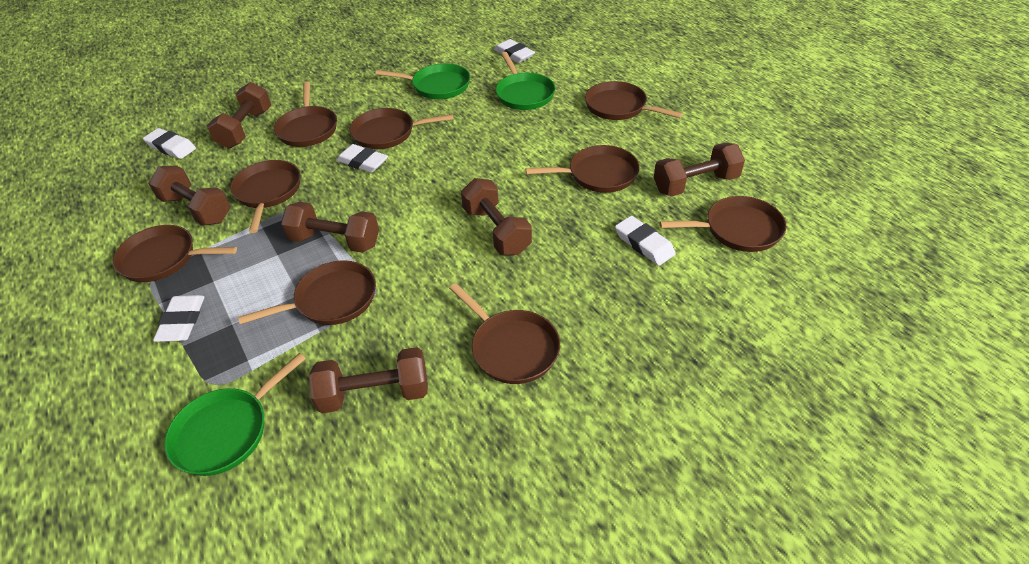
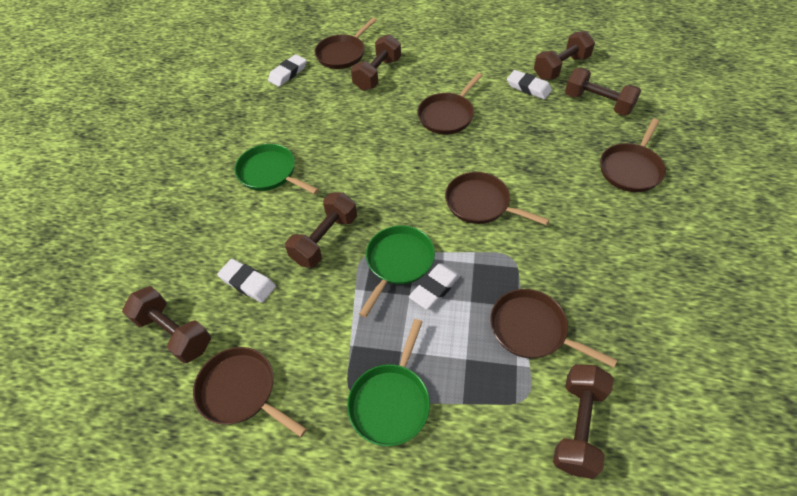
brown pan: 9 -> 6
white eraser: 5 -> 4

